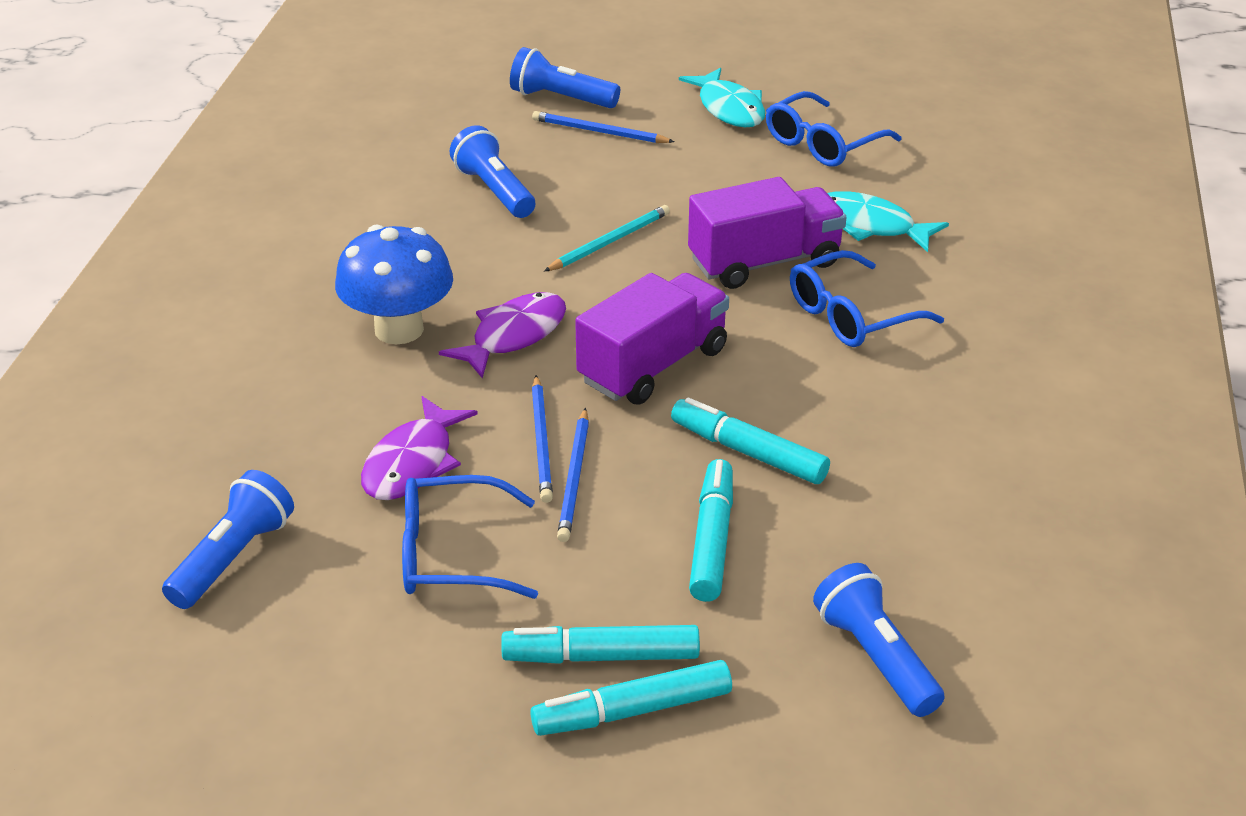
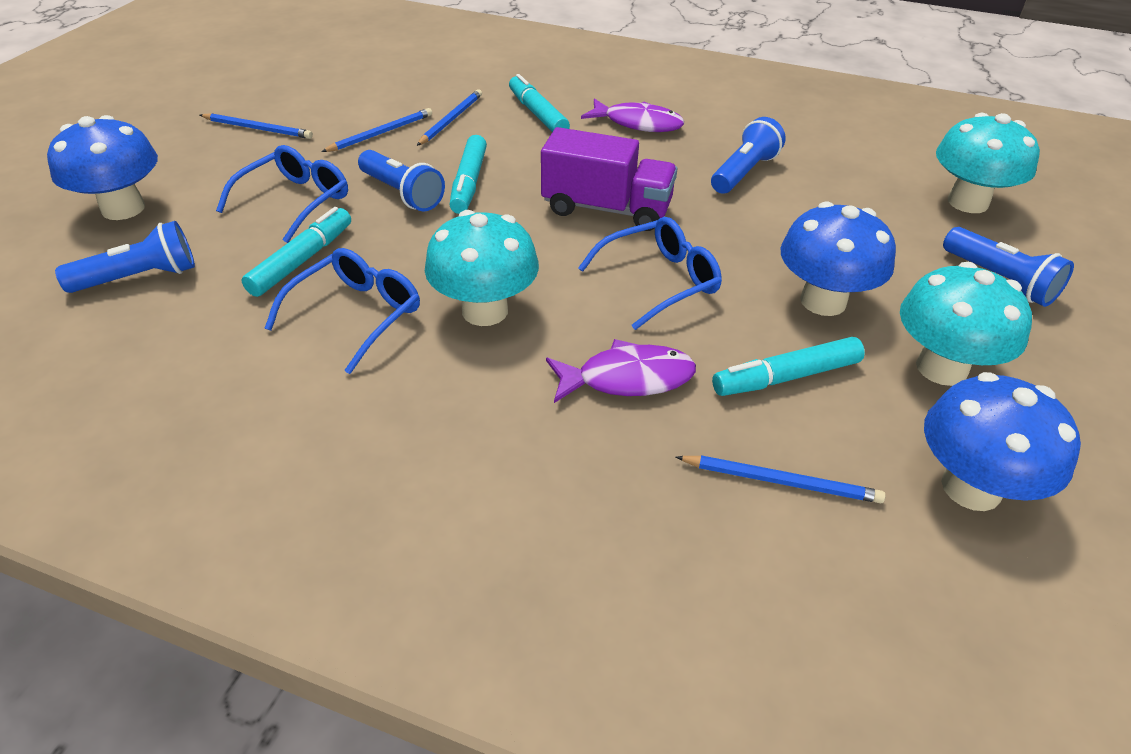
blue mushroom: 1 -> 3
blue pencil: 3 -> 4
purple truck: 2 -> 1
turquoise fish: 2 -> 0
turquoise mushroom: 0 -> 3
turquoise pencil: 1 -> 0

